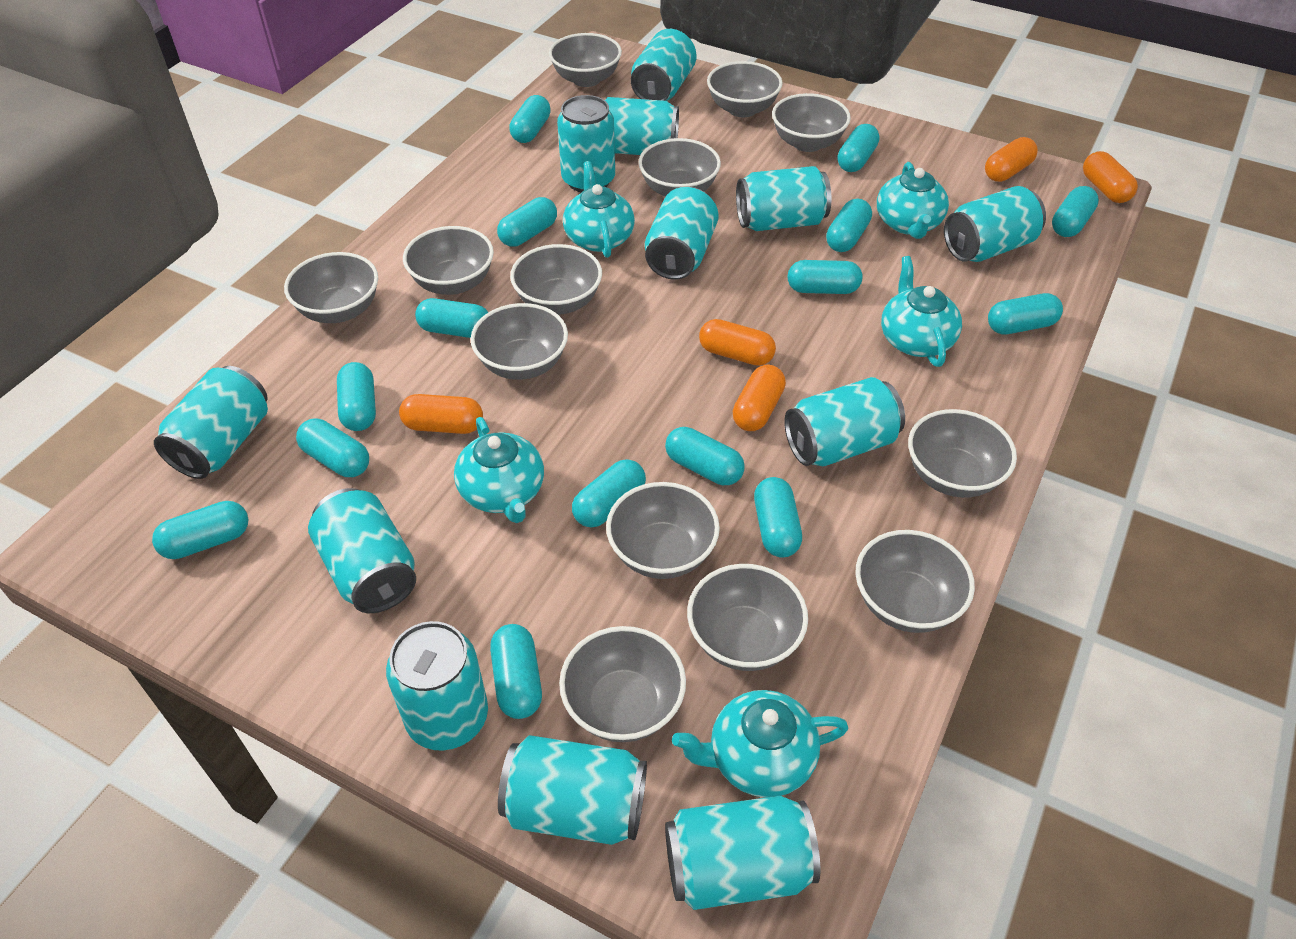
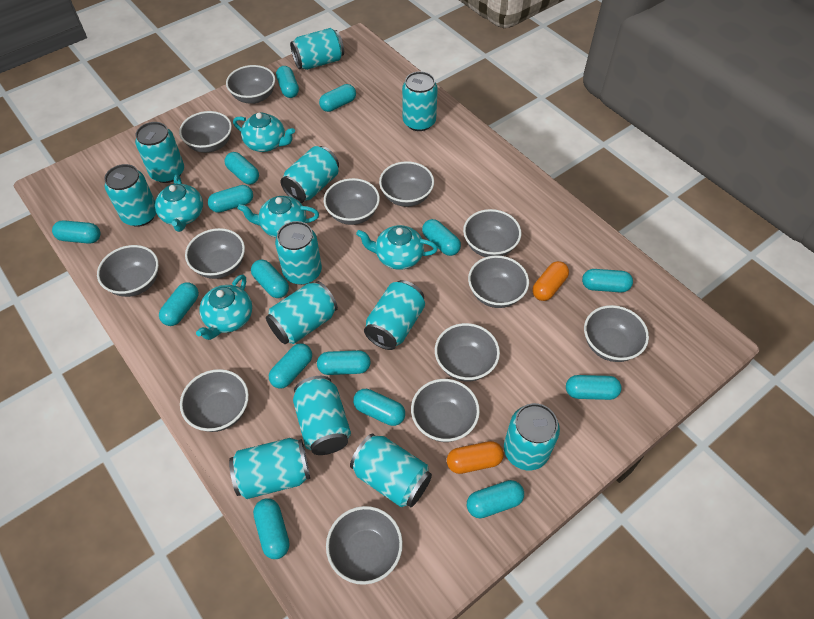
orange capsule: 5 -> 2

